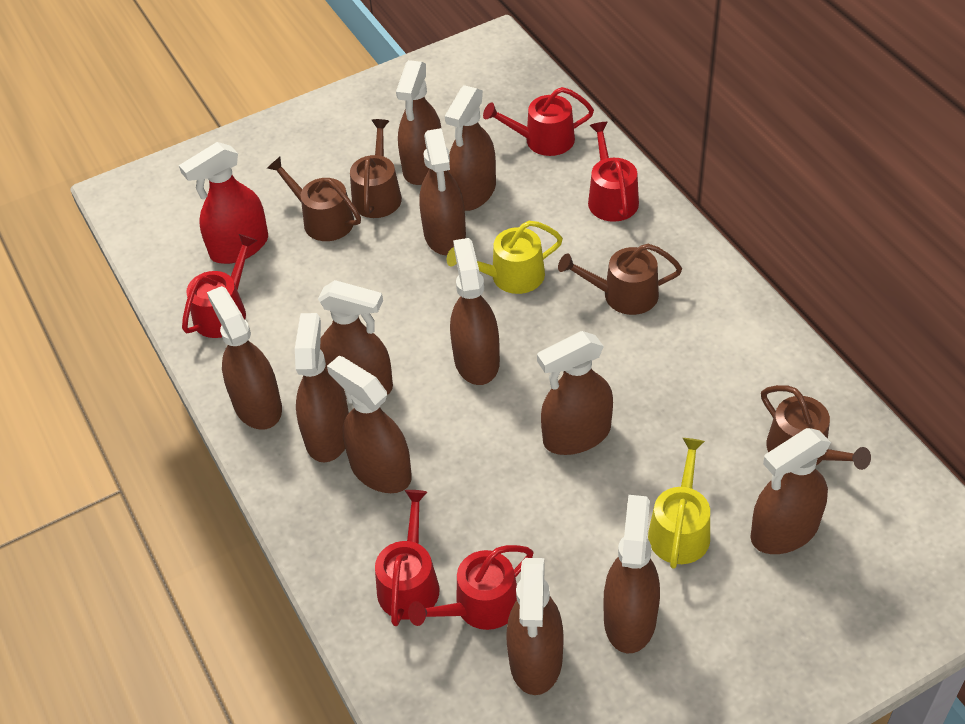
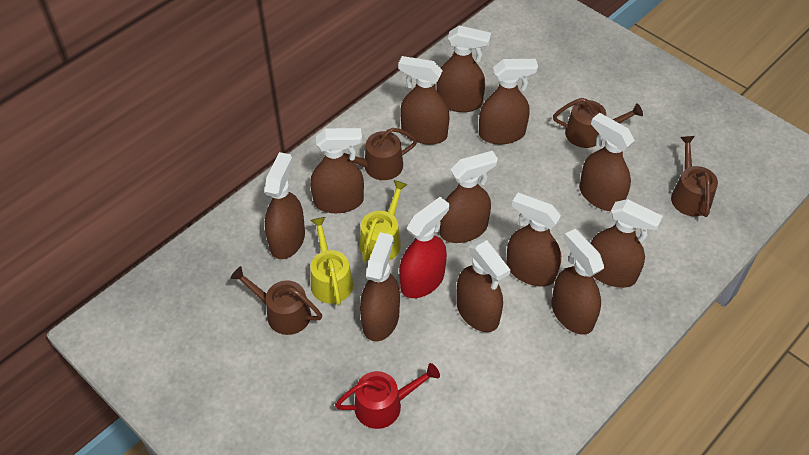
red watering can: 5 -> 1

